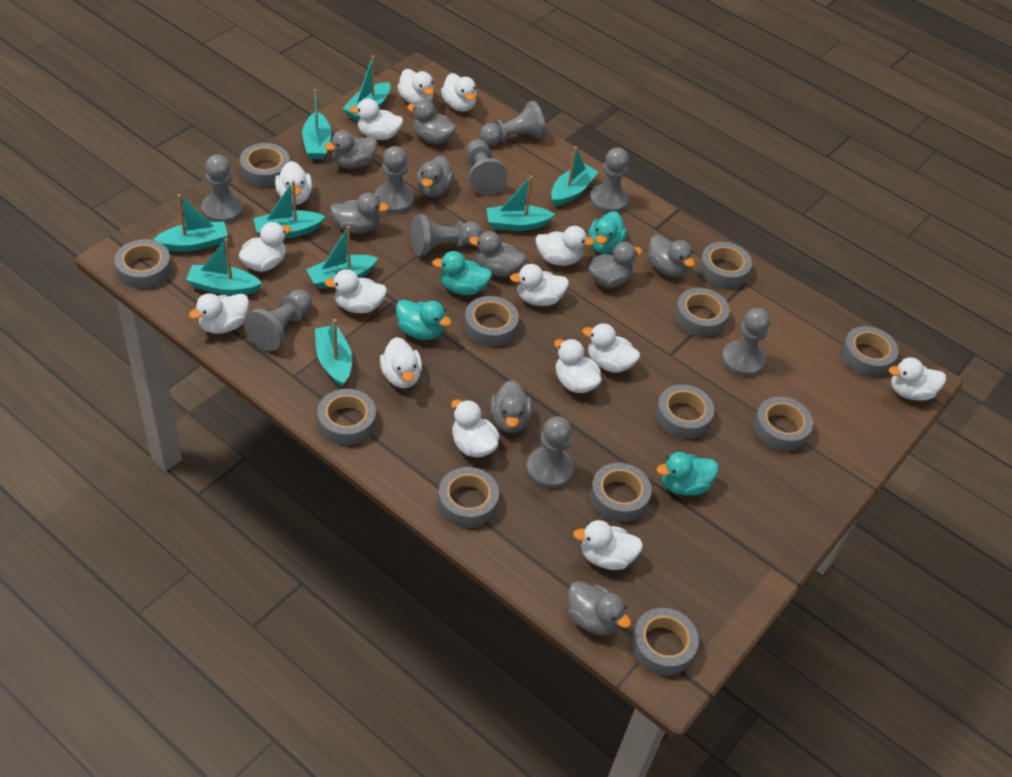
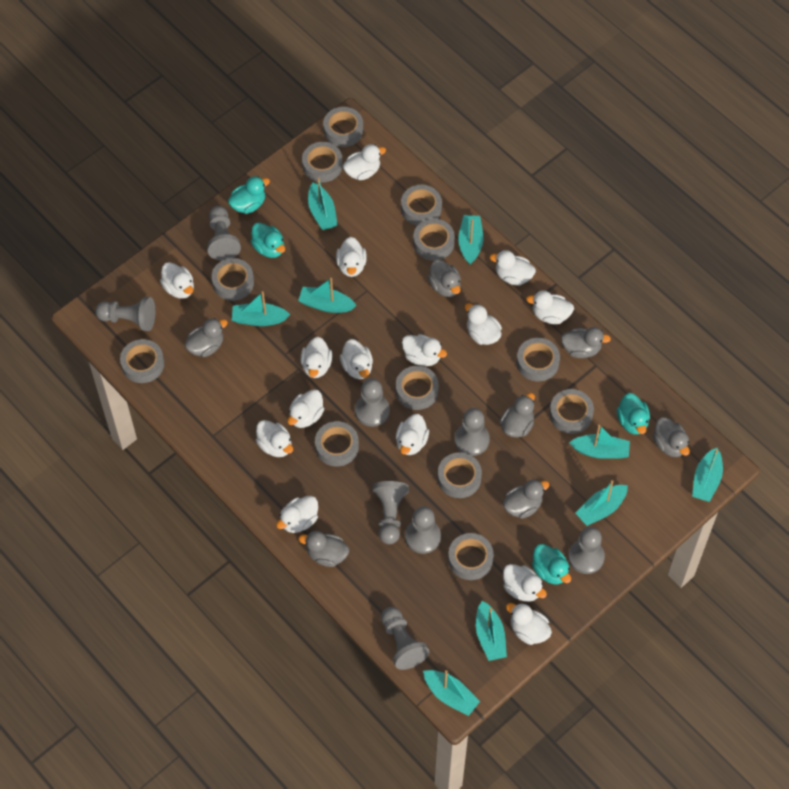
grey duck: 9 -> 7
grey pawn: 9 -> 8

